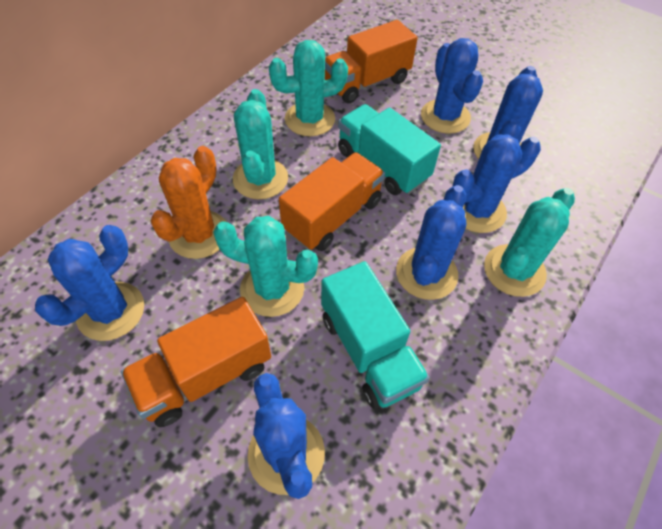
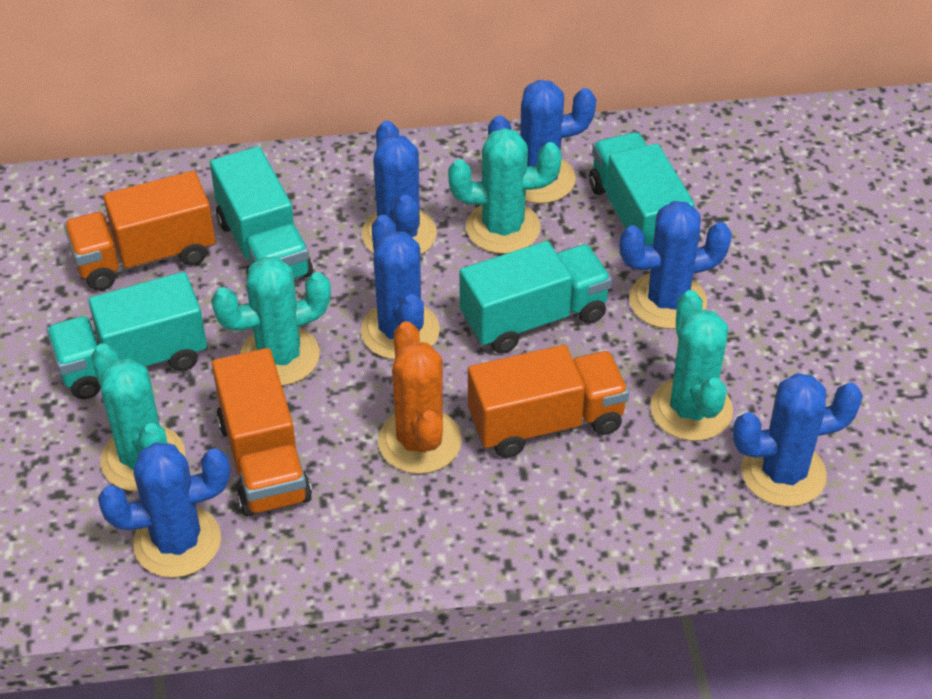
turquoise truck: 2 -> 4

